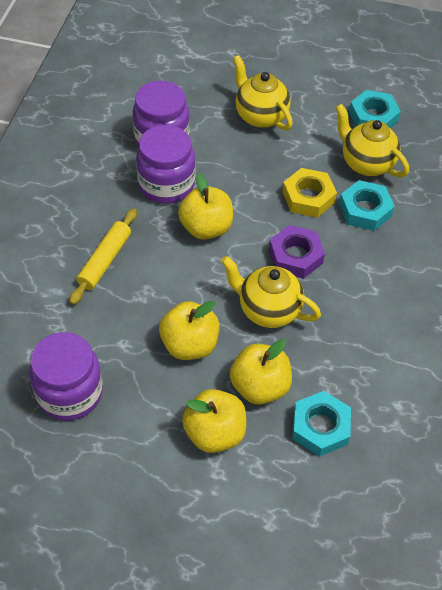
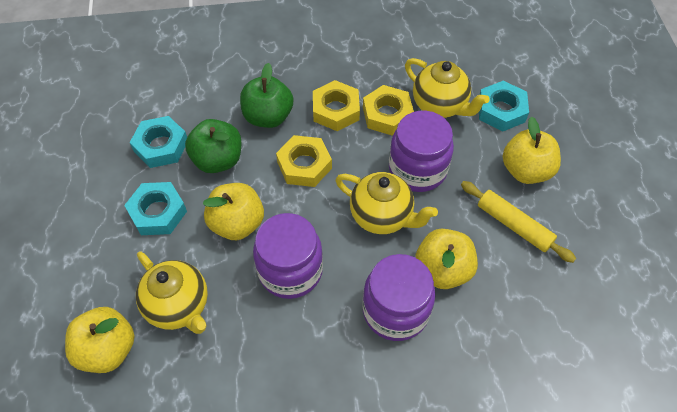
green apple: 0 -> 2
purple nut: 1 -> 0
yellow nut: 1 -> 3

